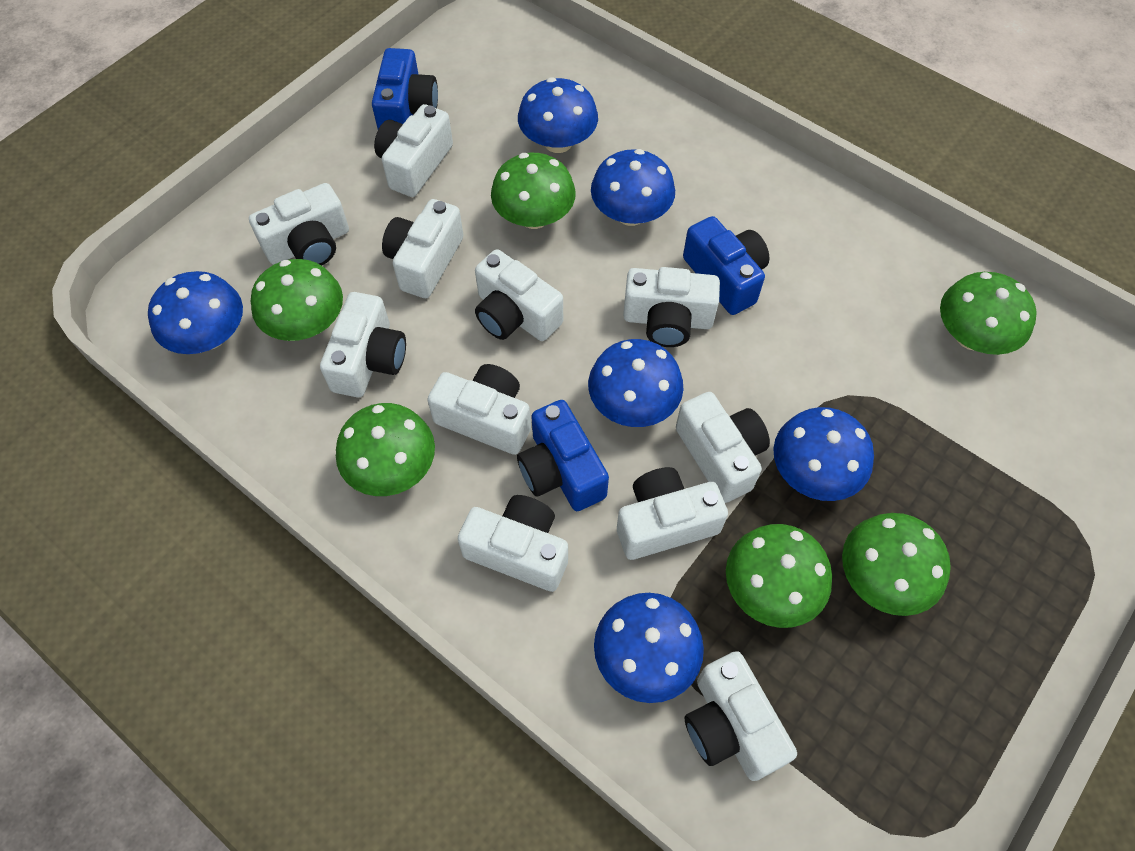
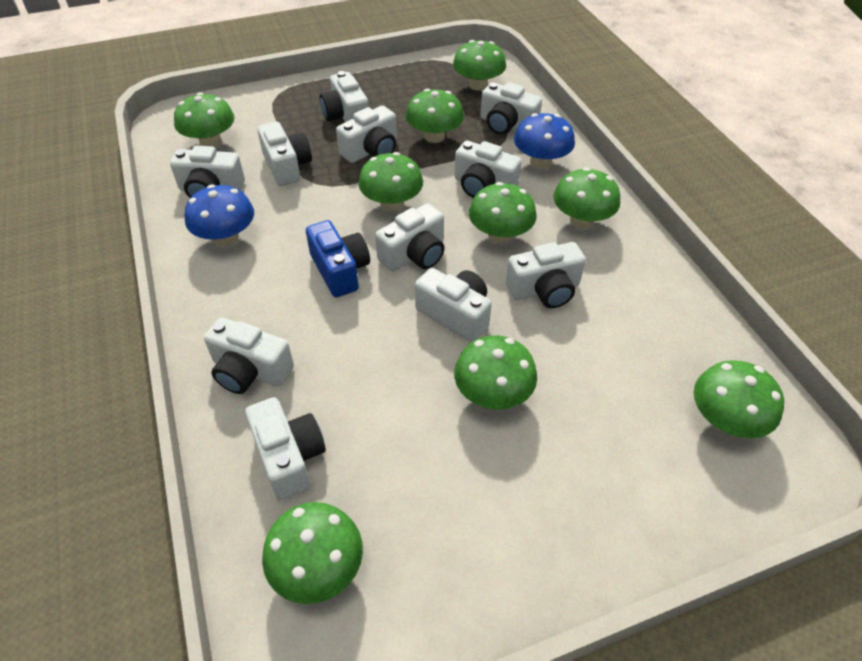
blue camera: 3 -> 1
blue mushroom: 6 -> 2
green mushroom: 6 -> 9

